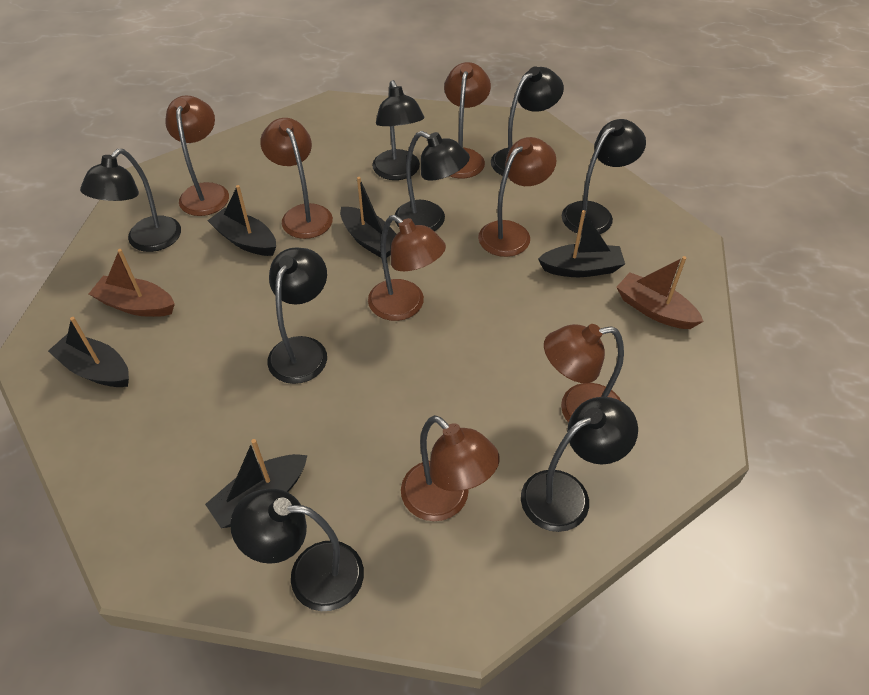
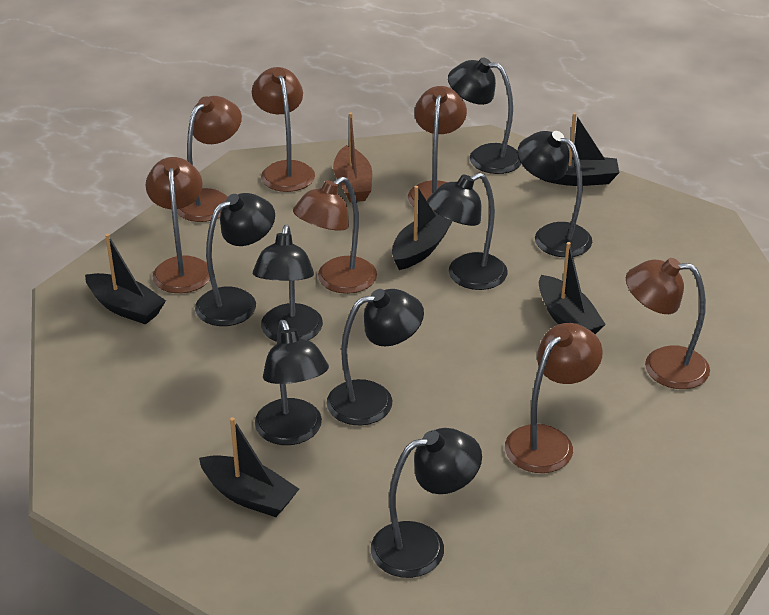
brown boat: 2 -> 1

